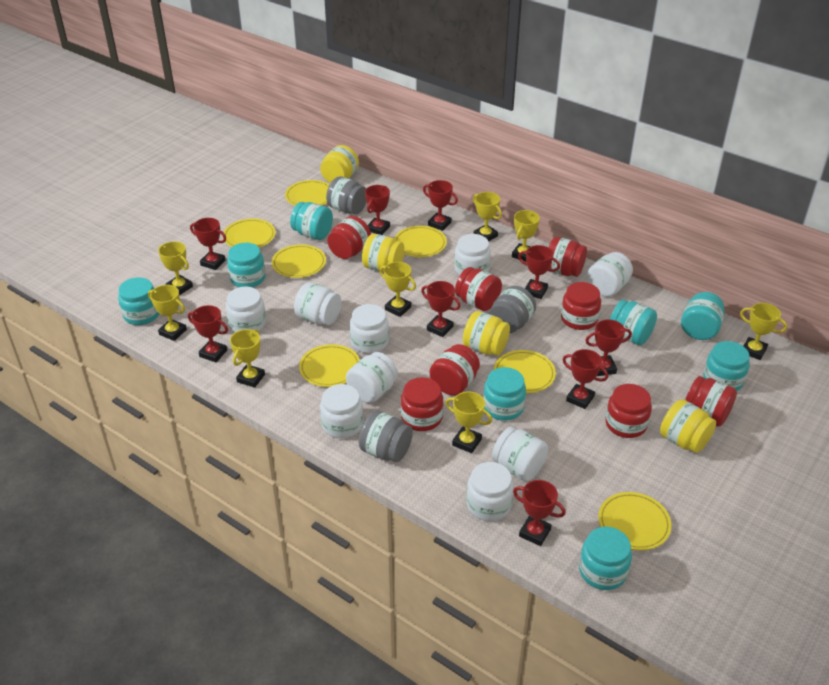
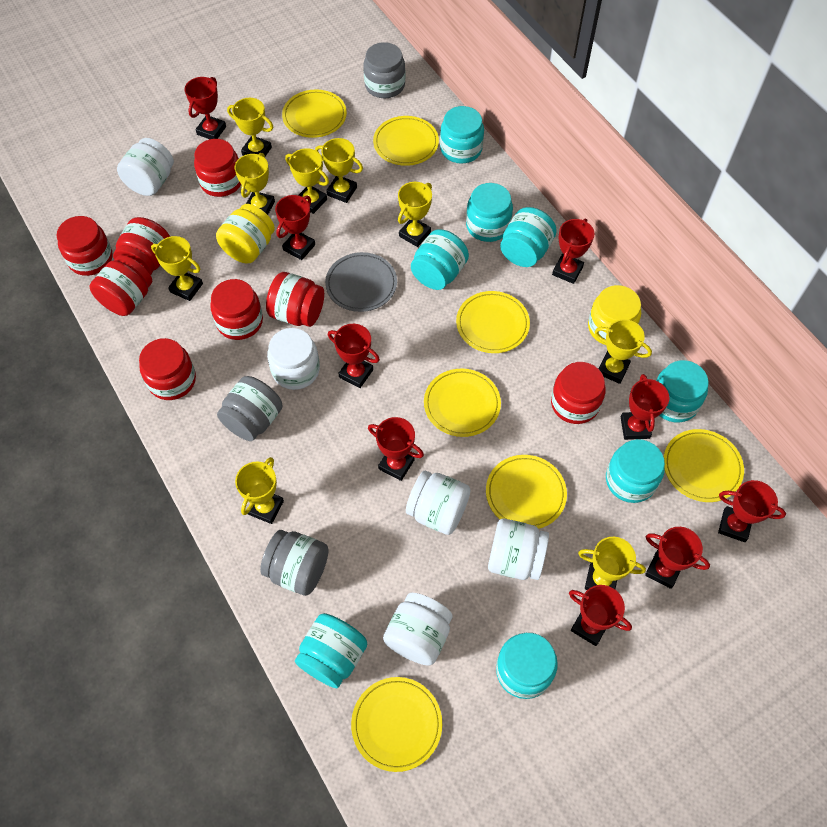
grey plate: 0 -> 1
white jar: 9 -> 5
yellow jar: 4 -> 2
yellow trophy: 8 -> 9

